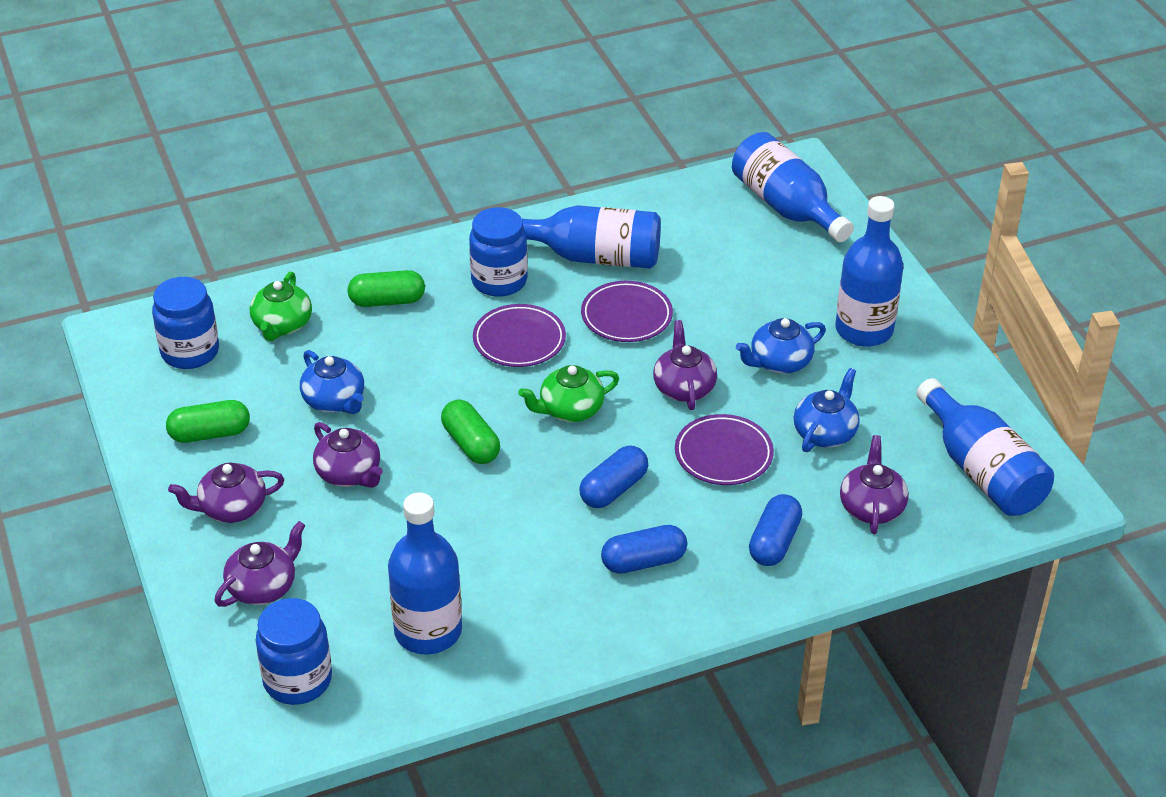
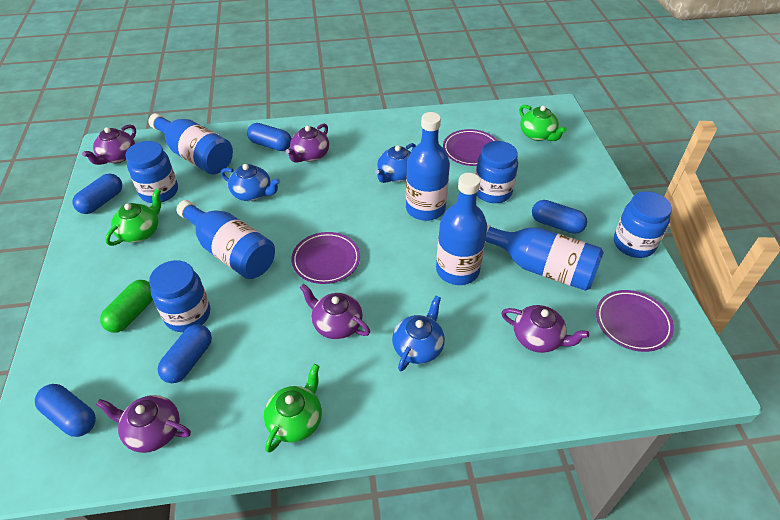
blue capsule: 3 -> 5
blue jar: 3 -> 4
green capsule: 3 -> 1
green teapot: 2 -> 3

